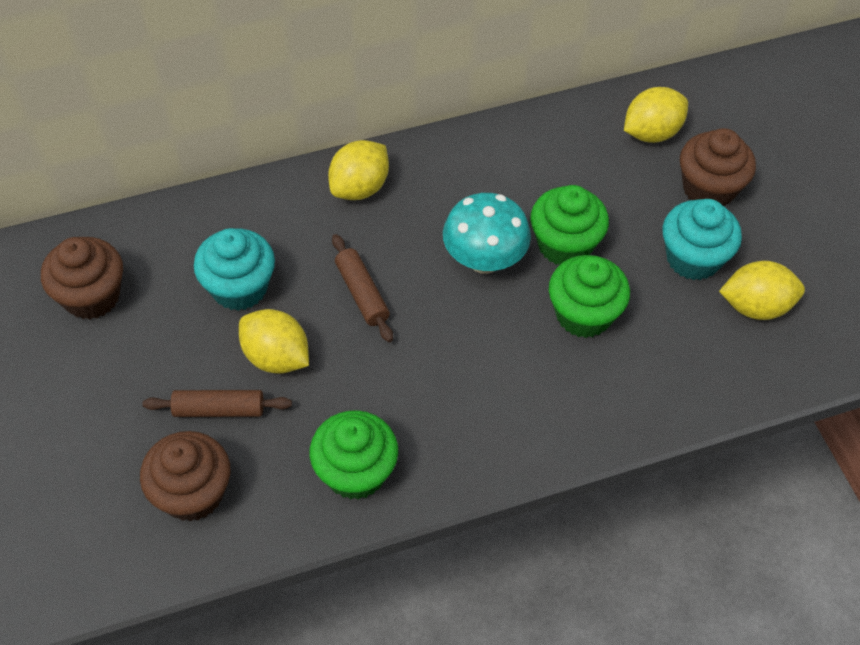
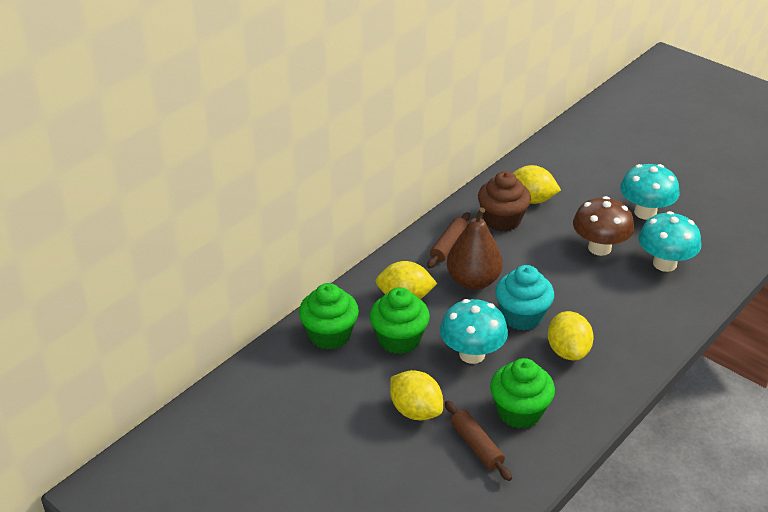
brown cupcake: 3 -> 1
brown mushroom: 0 -> 1
brown pear: 0 -> 1
turquoise cupcake: 2 -> 1
turquoise mushroom: 1 -> 3

